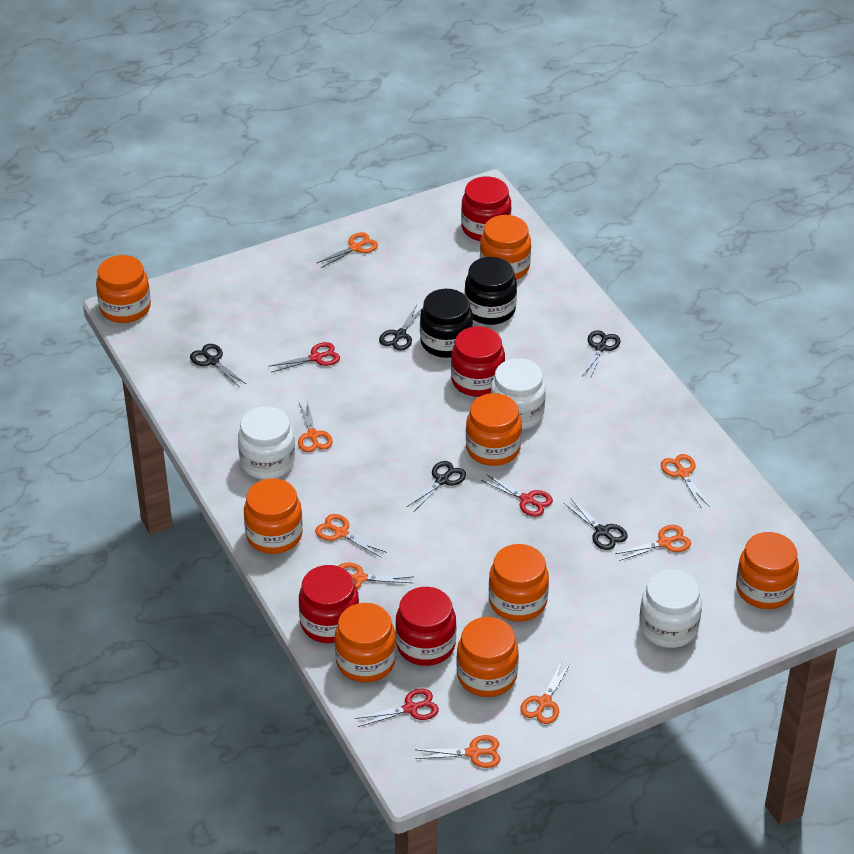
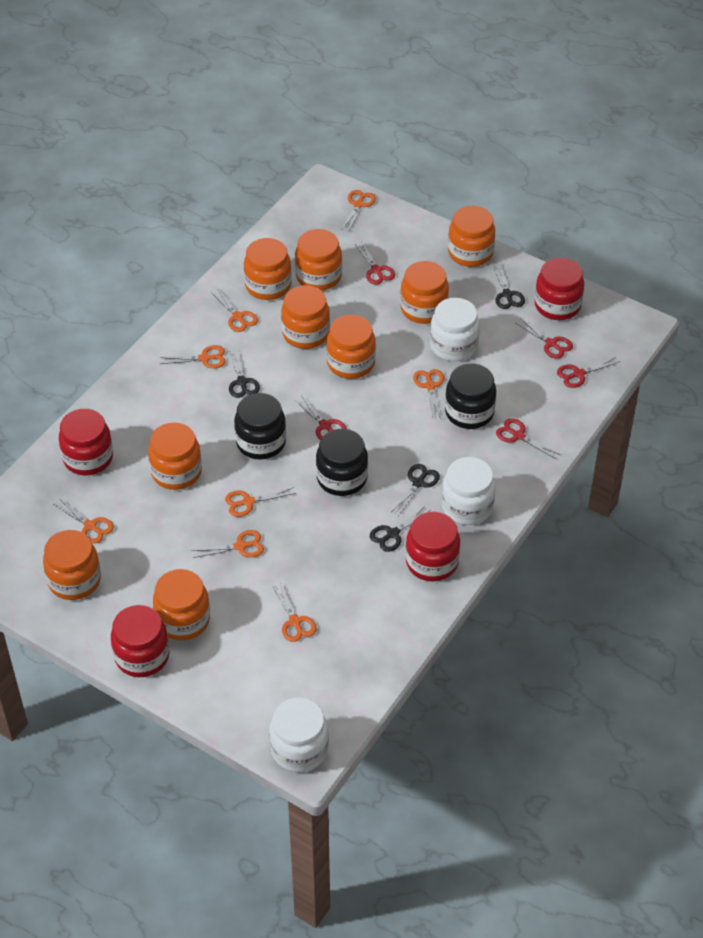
black jar: 2 -> 3
black scissors: 5 -> 4
orange jar: 8 -> 9
red scissors: 3 -> 5

